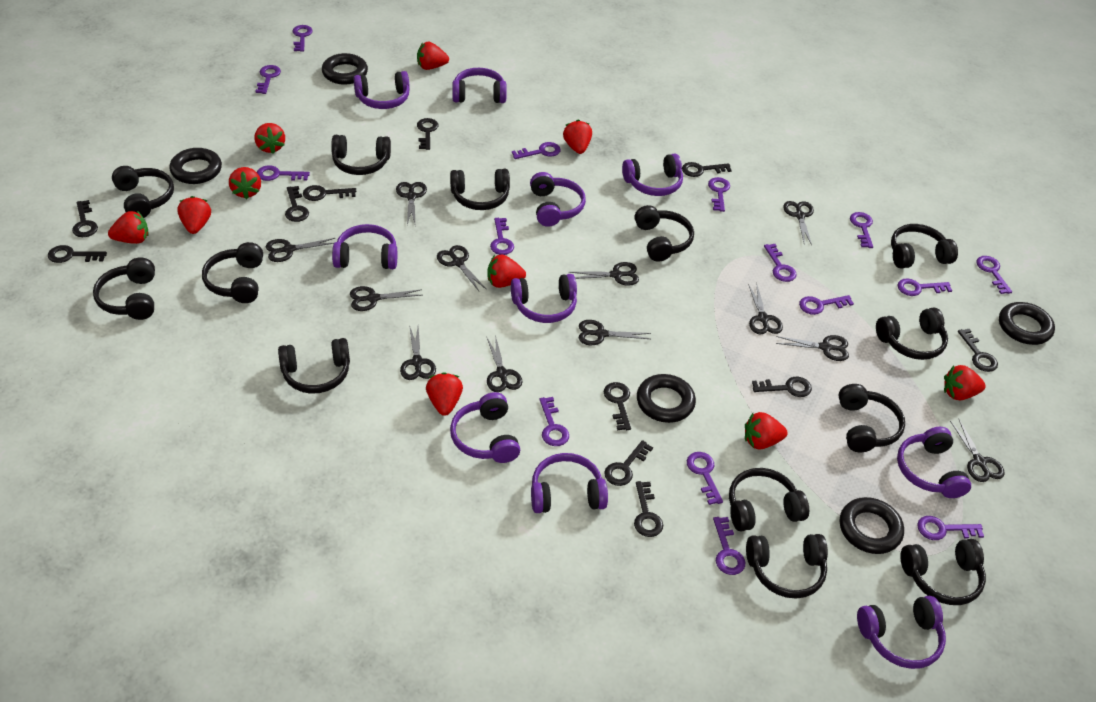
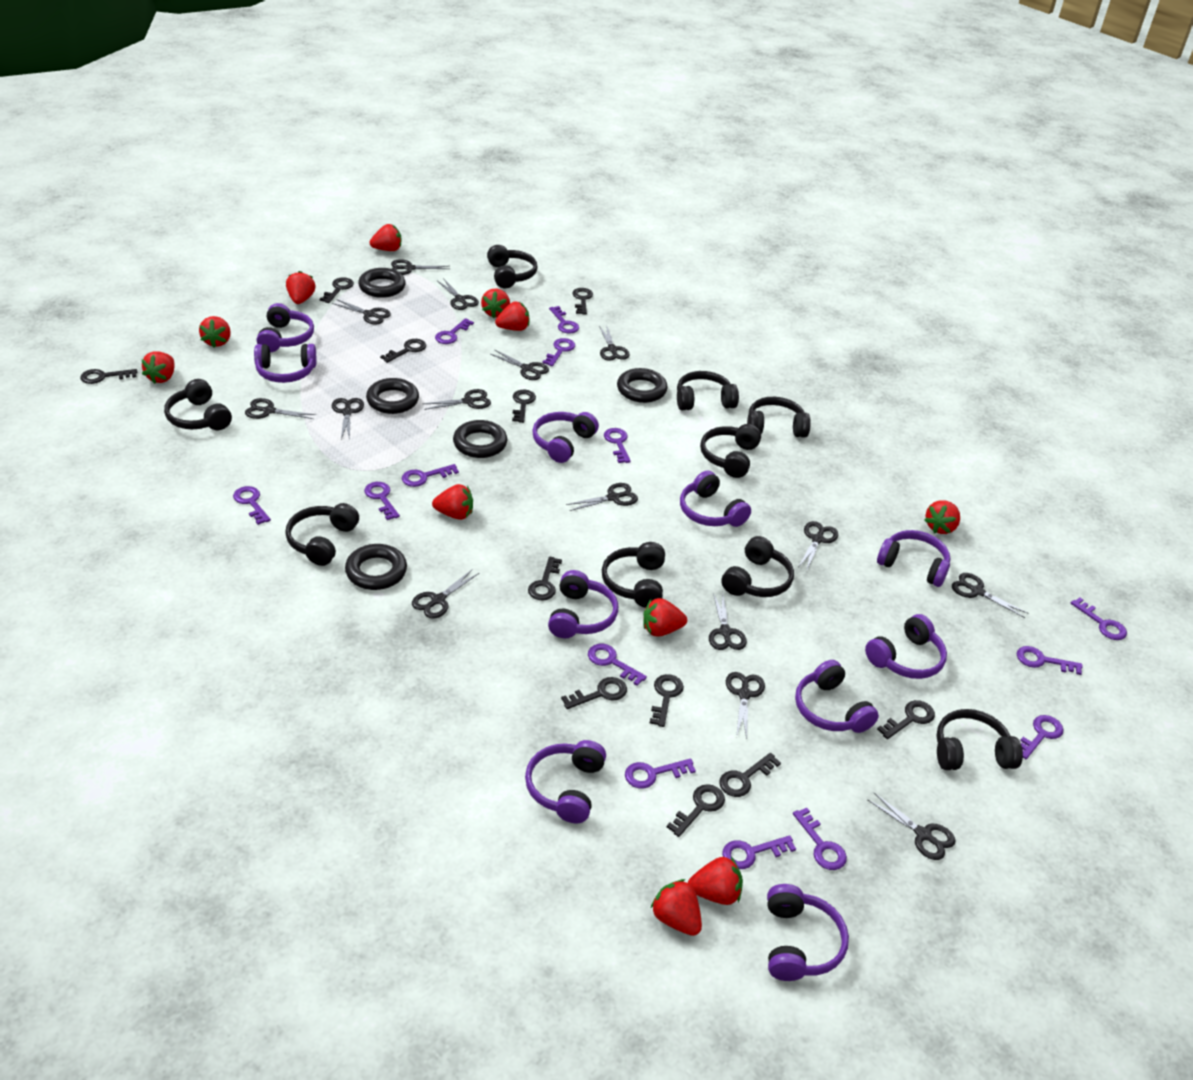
black headphones: 13 -> 9
black scissors: 12 -> 15
purple key: 15 -> 14
red strawberry: 10 -> 11

